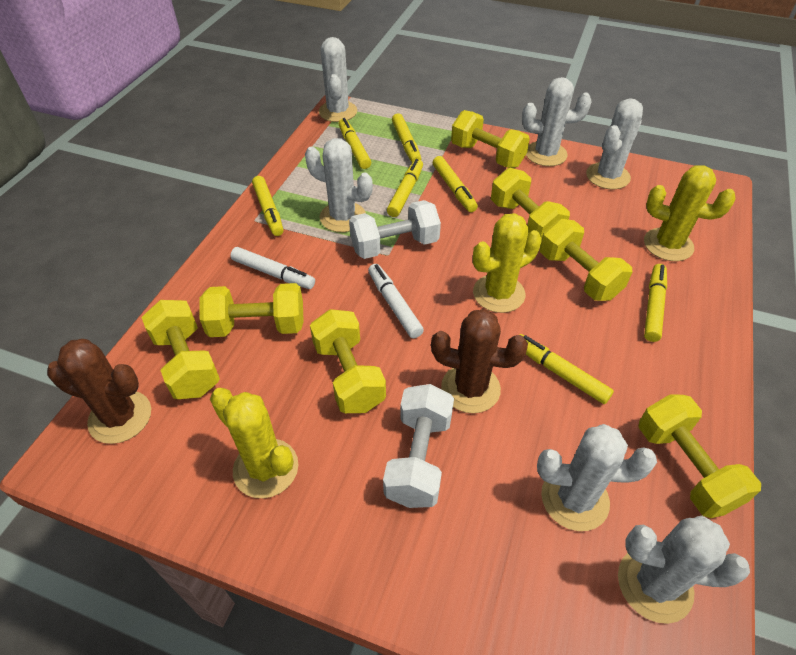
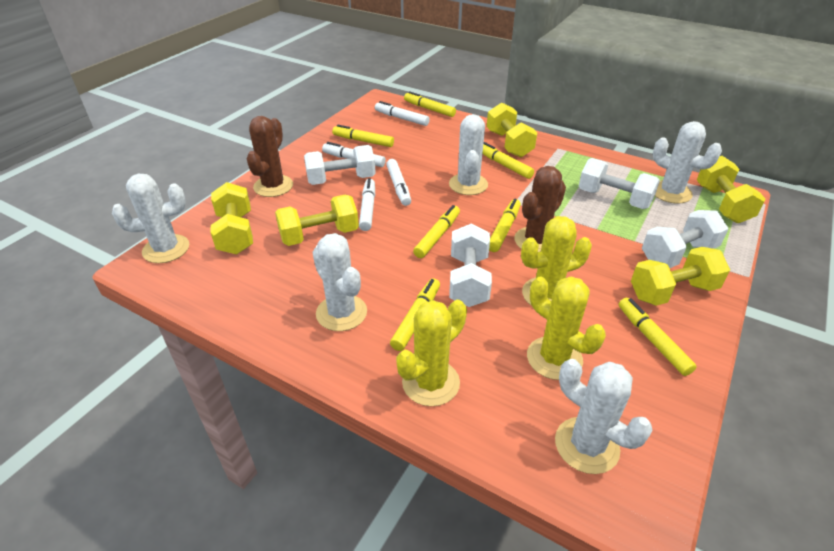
white cactus: 6 -> 5
white dumbbell: 2 -> 4
white marker: 2 -> 4
yellow dumbbell: 7 -> 5

